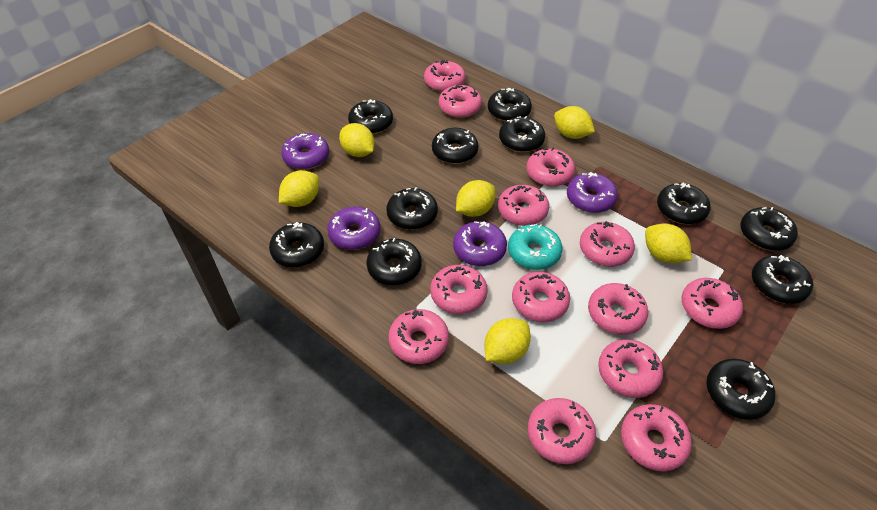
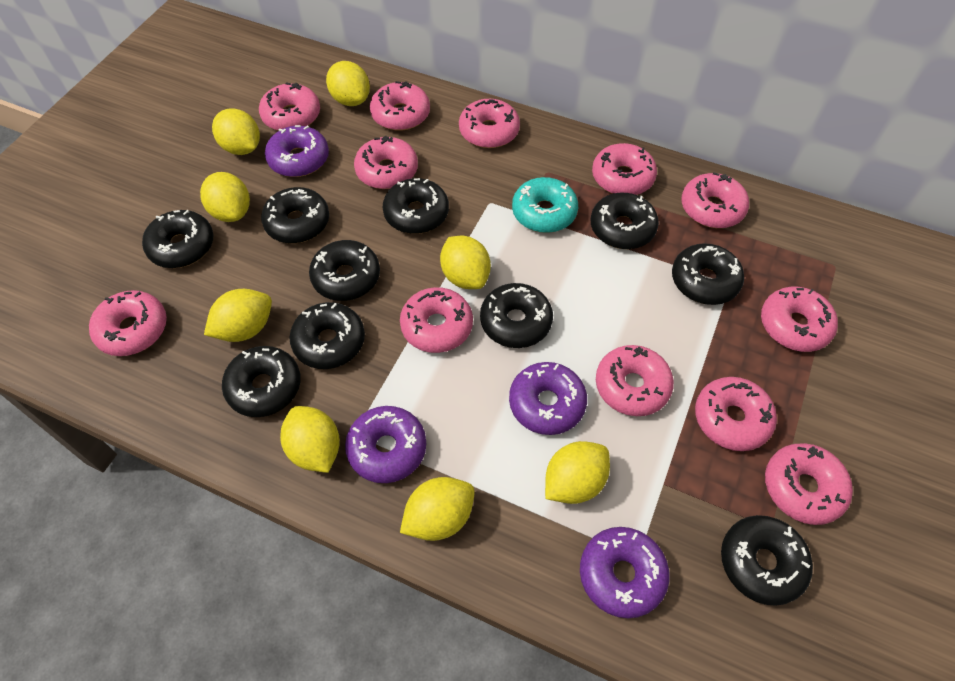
black donut: 11 -> 10
pink donut: 13 -> 12
yellow lemon: 6 -> 8

